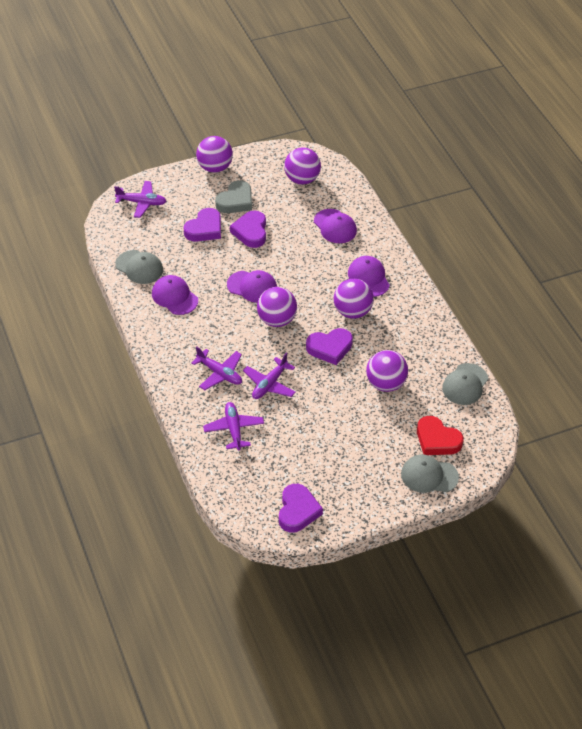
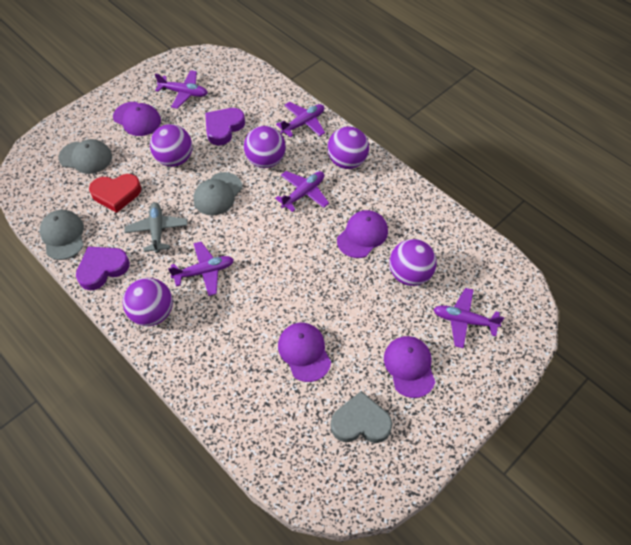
grey plane: 0 -> 1
purple heart: 4 -> 2
purple plane: 4 -> 5

